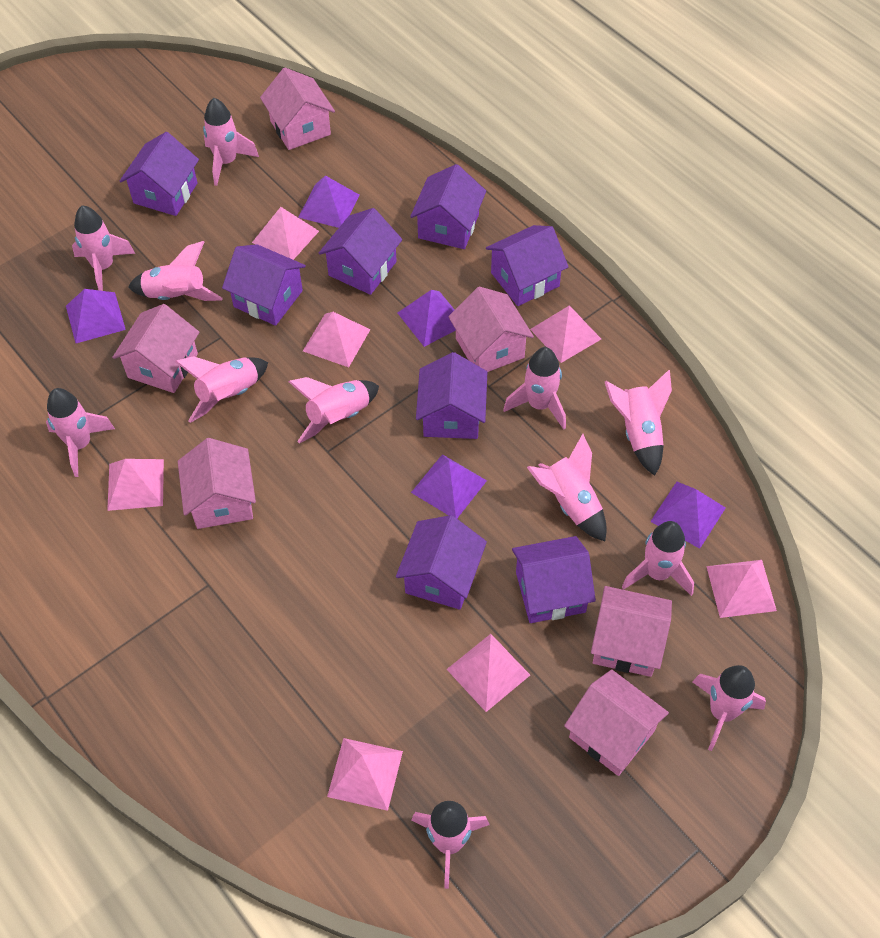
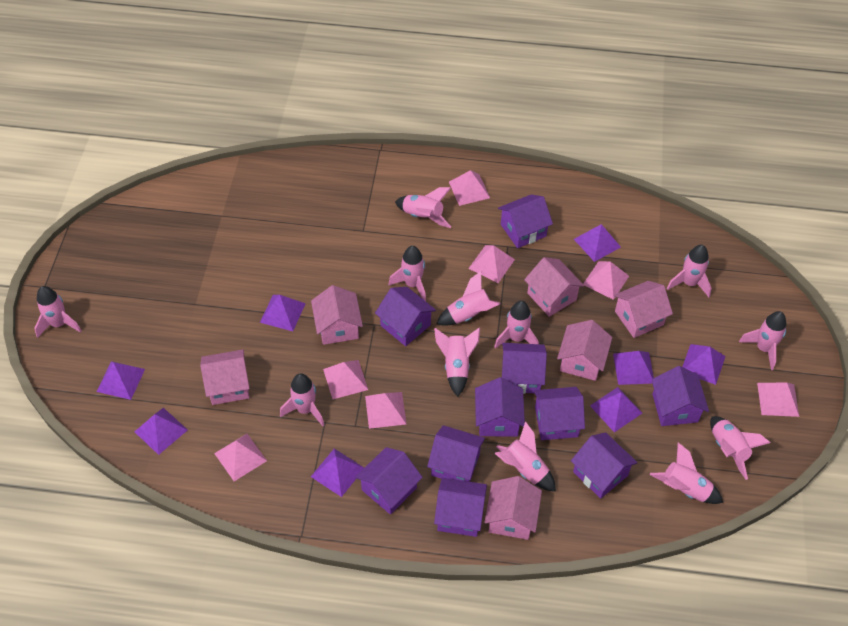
purple house: 8 -> 10
purple pyramid: 5 -> 8

